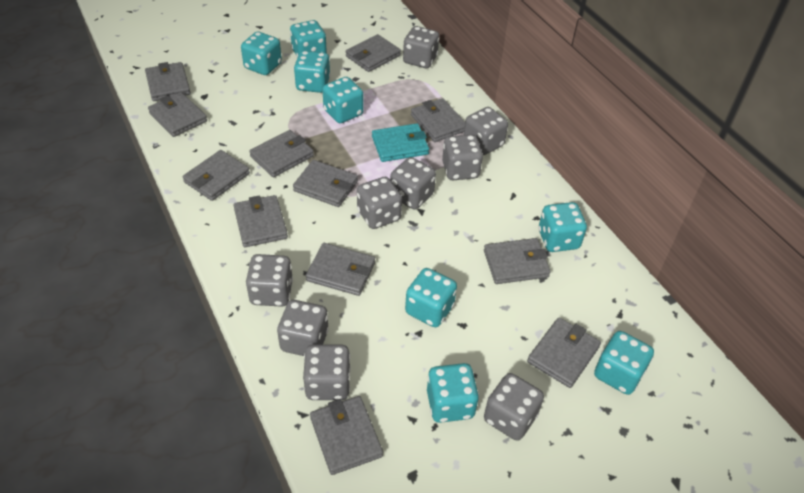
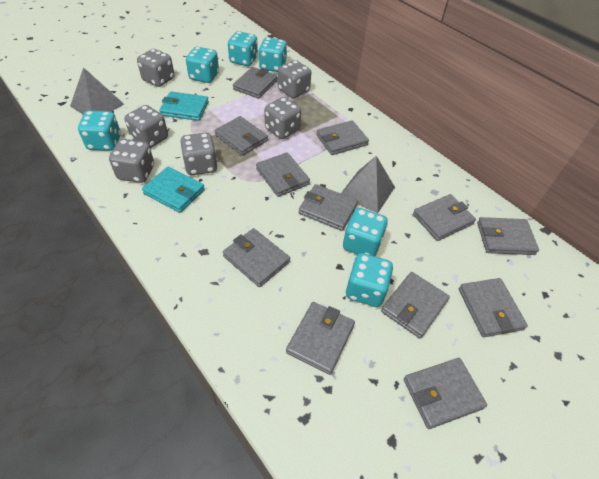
grey dice: 9 -> 6
grey pyramid: 0 -> 2
turquoise dice: 8 -> 6
turquoise wallet: 1 -> 2

